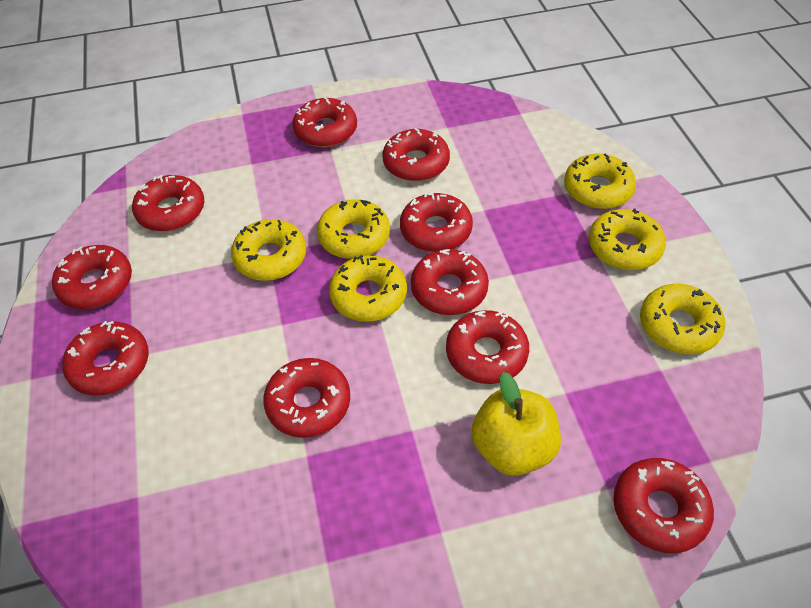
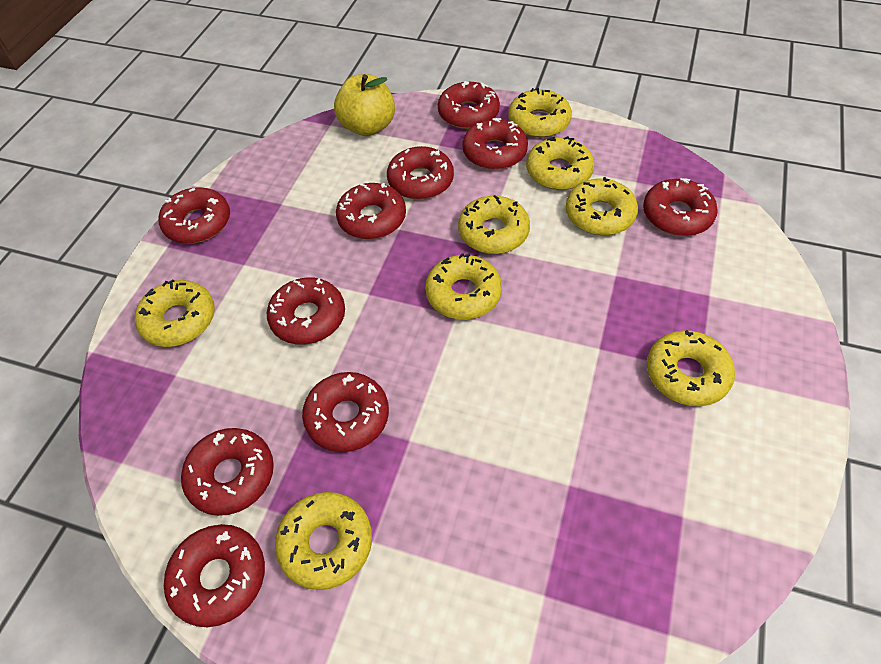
yellow donut: 6 -> 8

